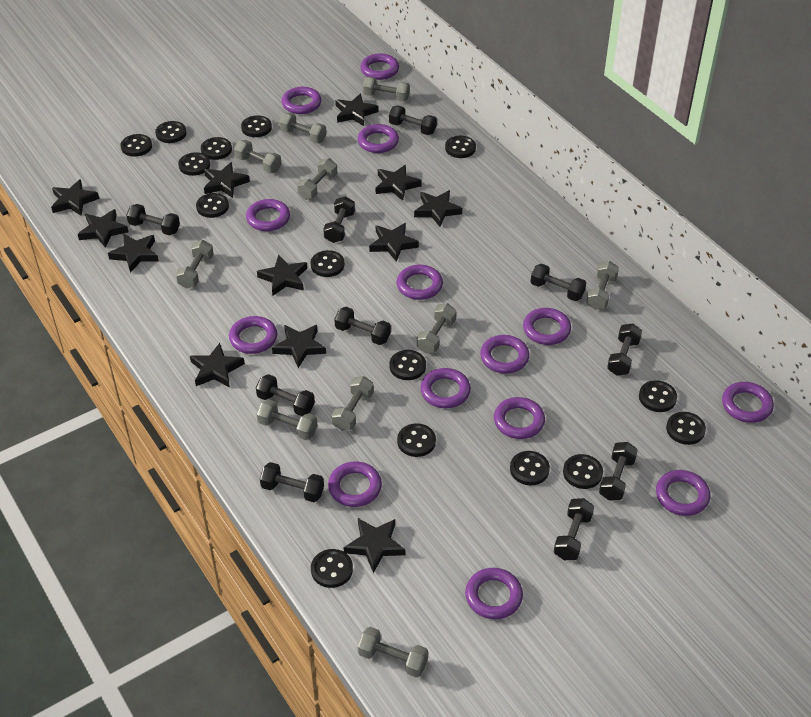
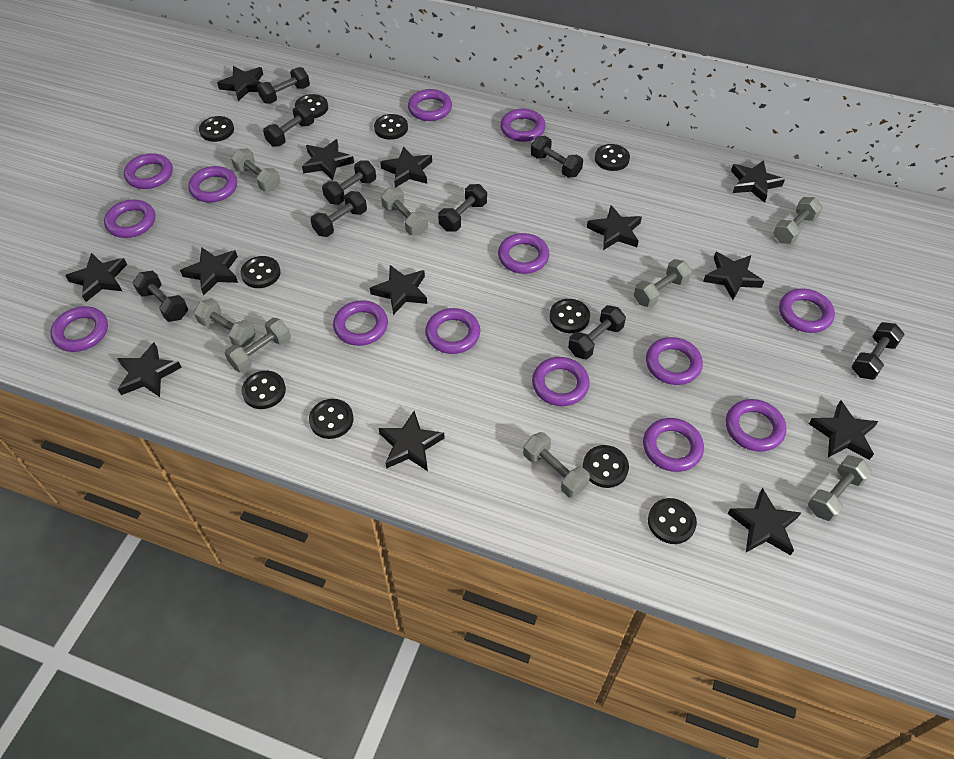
black button: 15 -> 10
black dumbbell: 10 -> 9
black star: 12 -> 13
grey dumbbell: 10 -> 8

